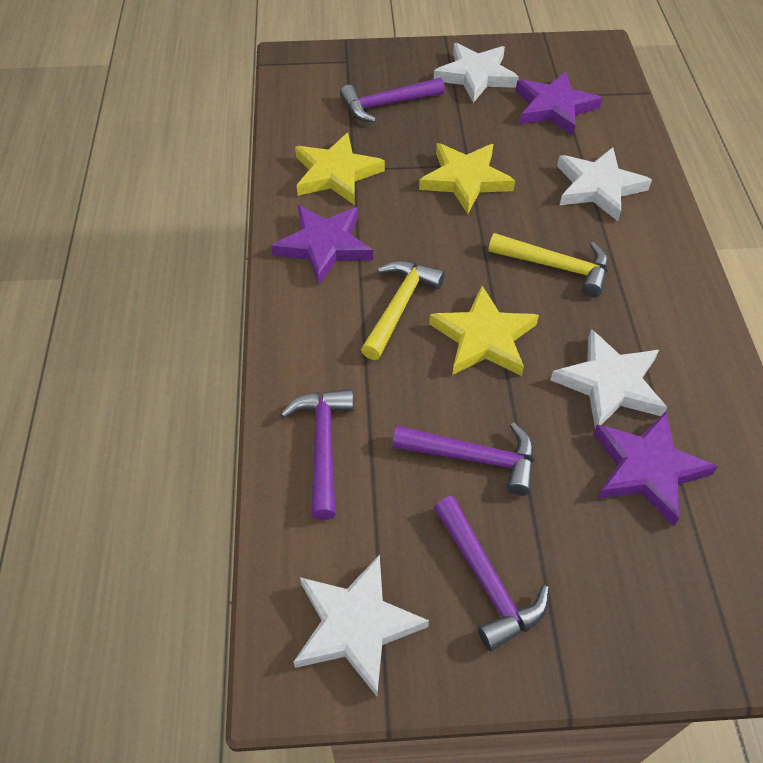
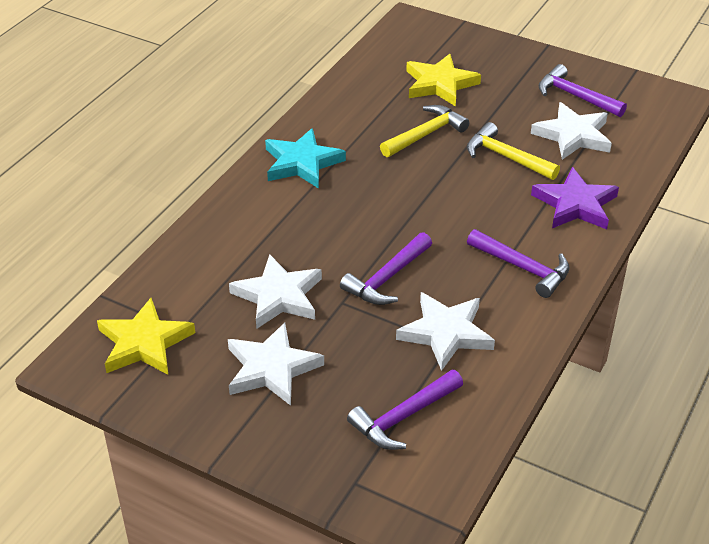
purple star: 3 -> 1
turquoise star: 0 -> 1
yellow star: 3 -> 2

